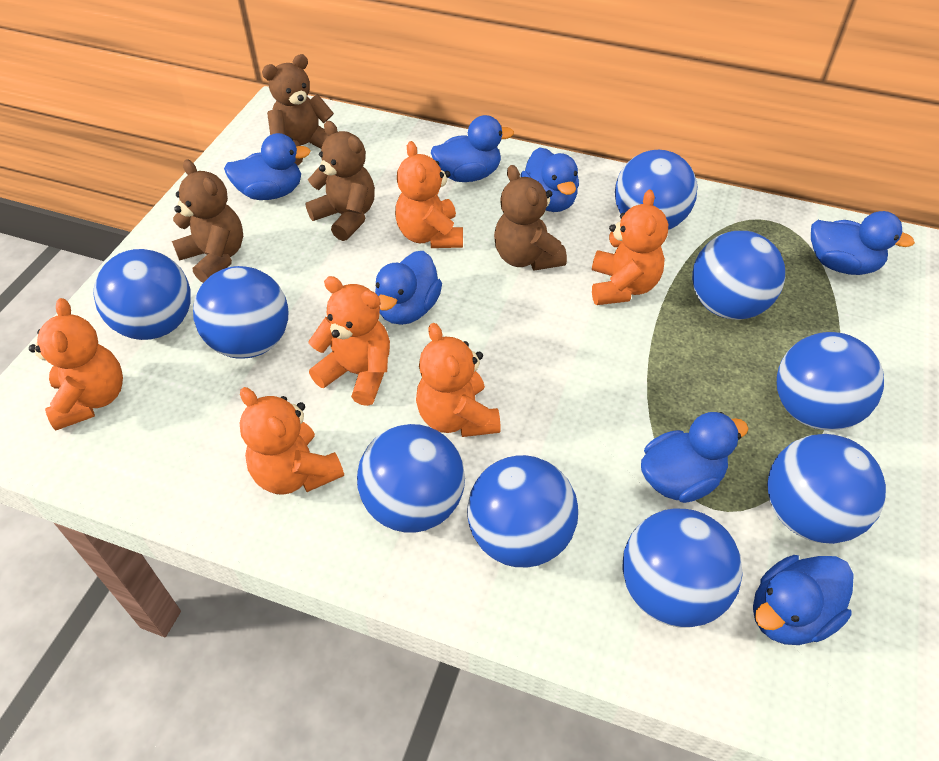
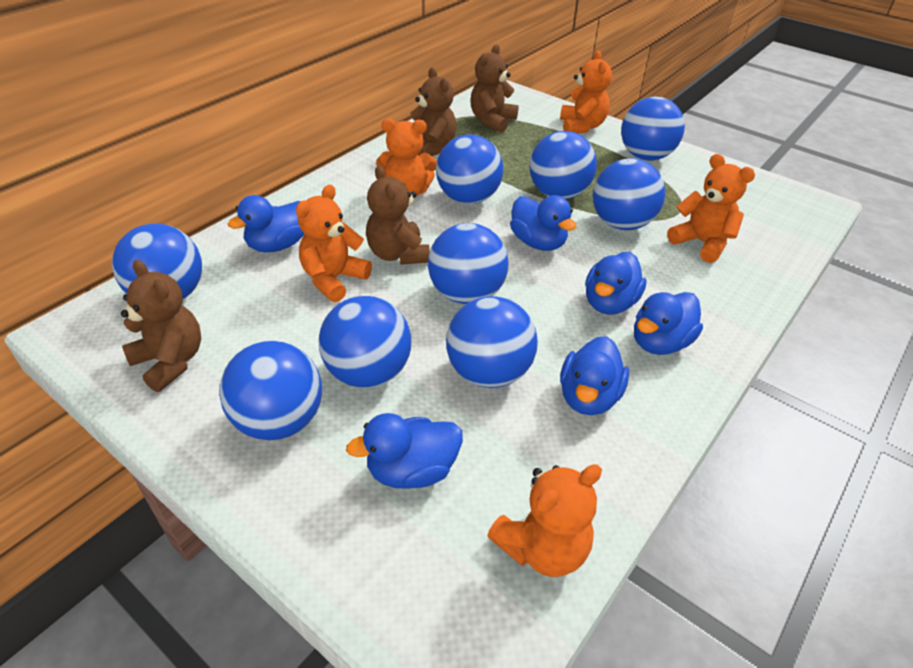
blue duck: 7 -> 6
orange teddy bear: 6 -> 5

